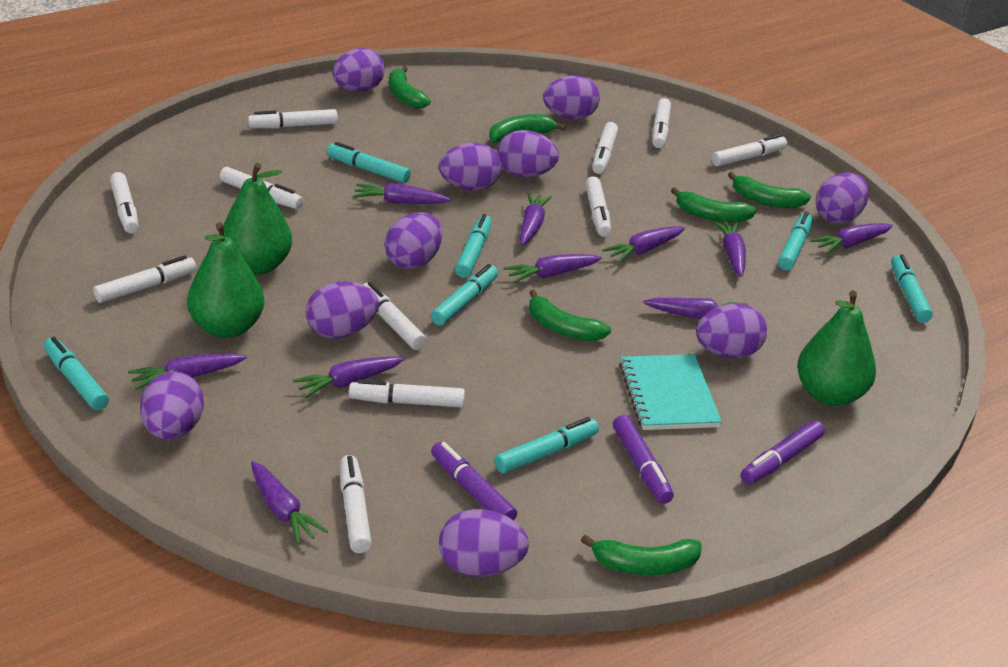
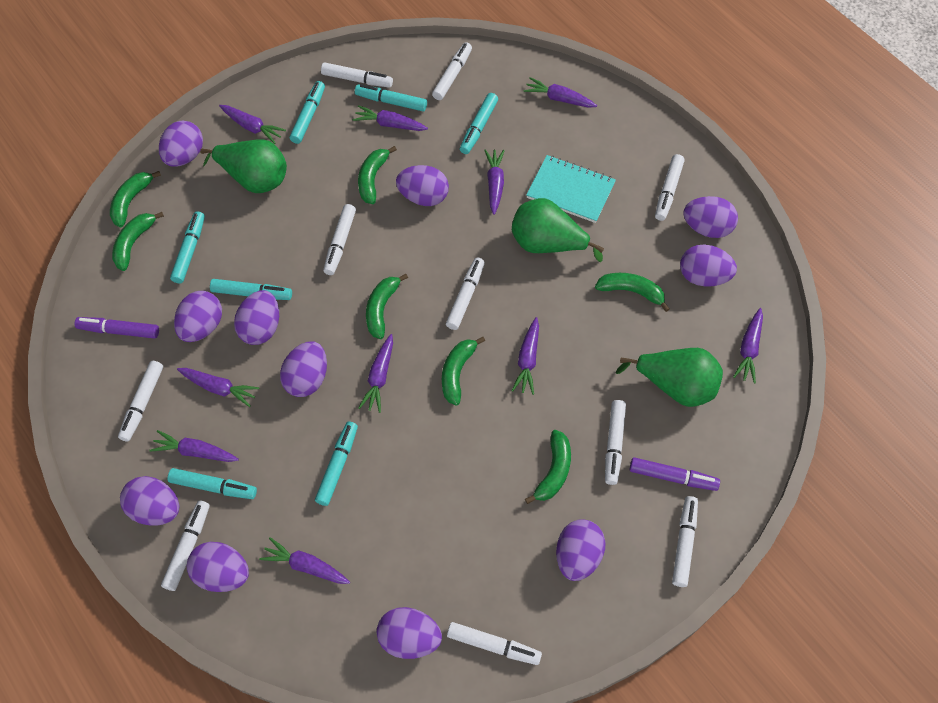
green banana: 6 -> 7
purple egg: 10 -> 11
purple marker: 3 -> 2
white marker: 11 -> 10

